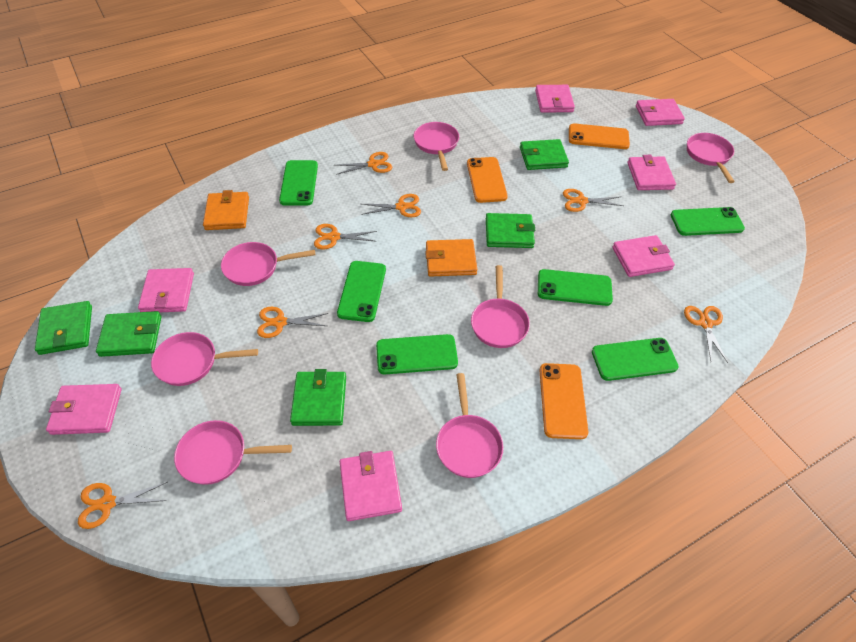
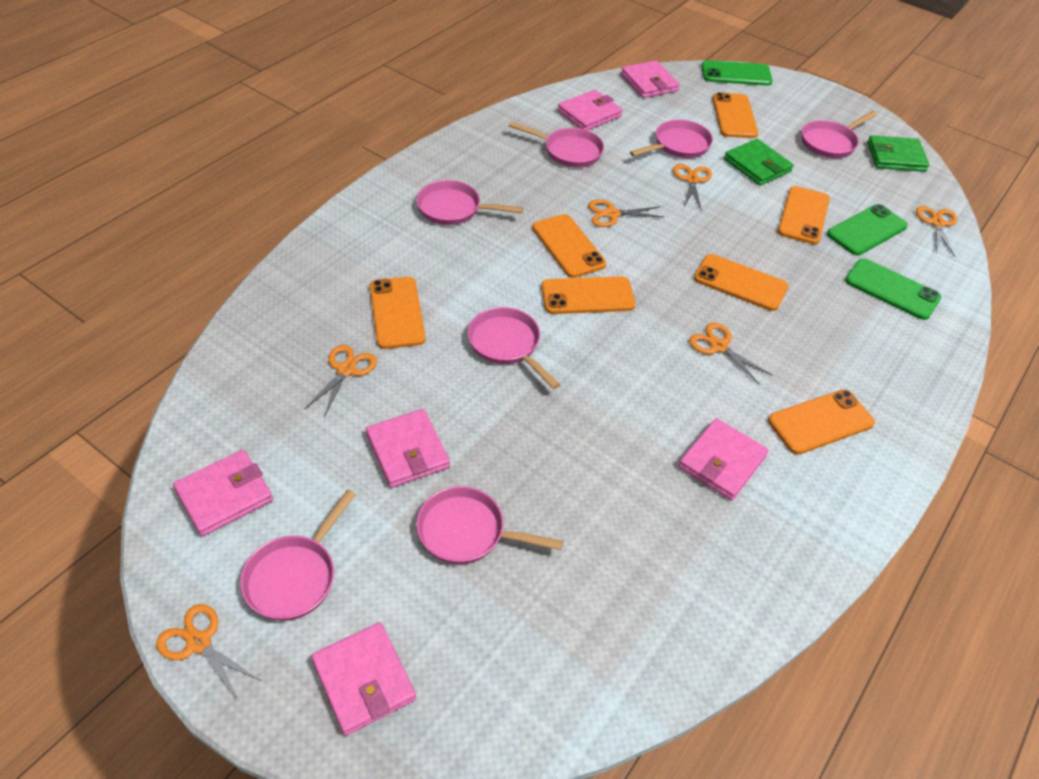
green phone: 6 -> 3
green wallet: 5 -> 2
orange phone: 3 -> 7
orange scissors: 7 -> 6
orange wallet: 2 -> 0
pink wallet: 7 -> 6

